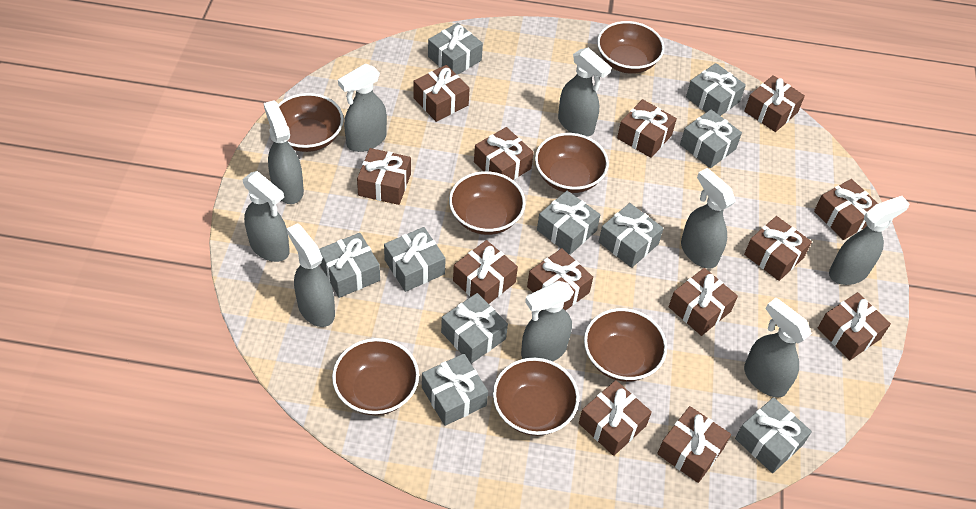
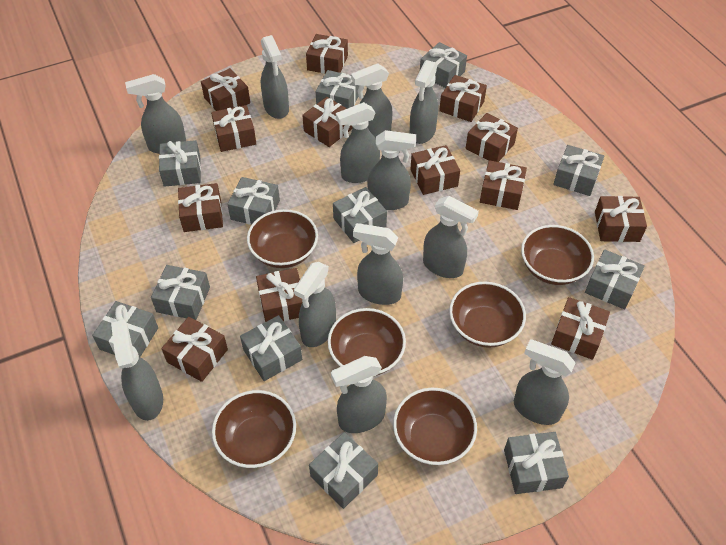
brown bowl: 7 -> 6
grey gift: 10 -> 12
grey spray bottle: 9 -> 12

